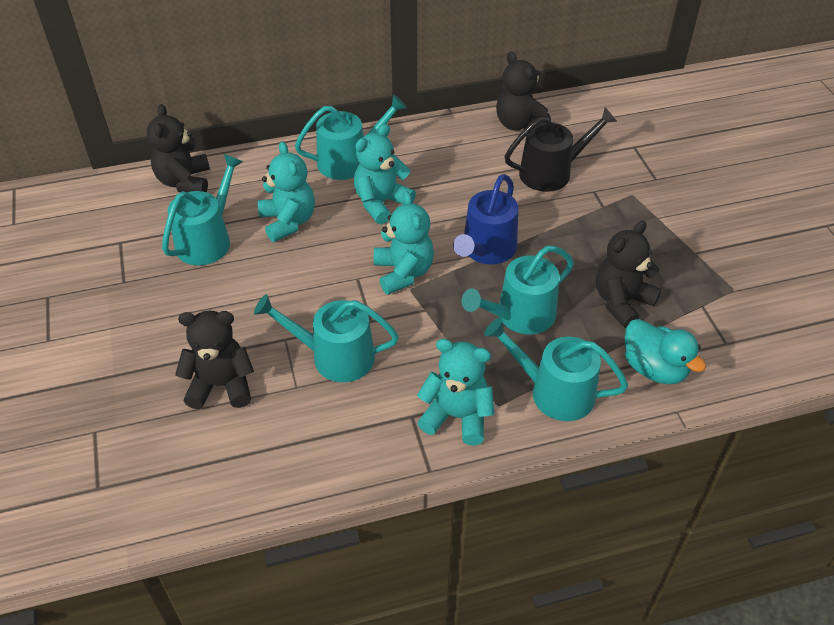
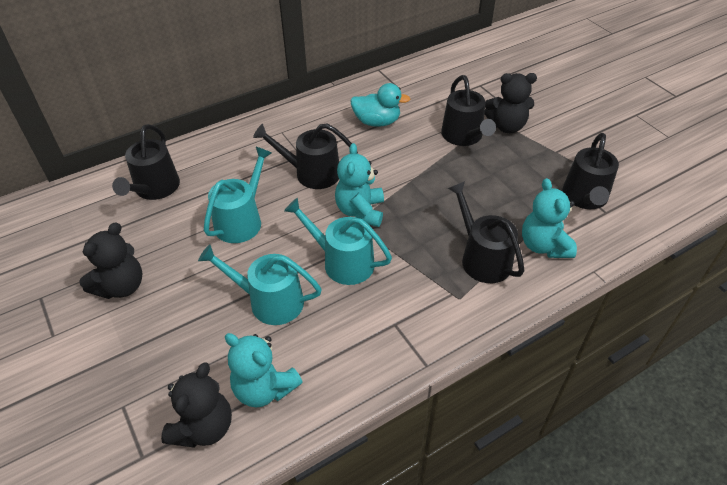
black teddy bear: 4 -> 3
black watering can: 1 -> 5
blue watering can: 1 -> 0
turquoise teddy bear: 4 -> 3
turquoise watering can: 5 -> 3

